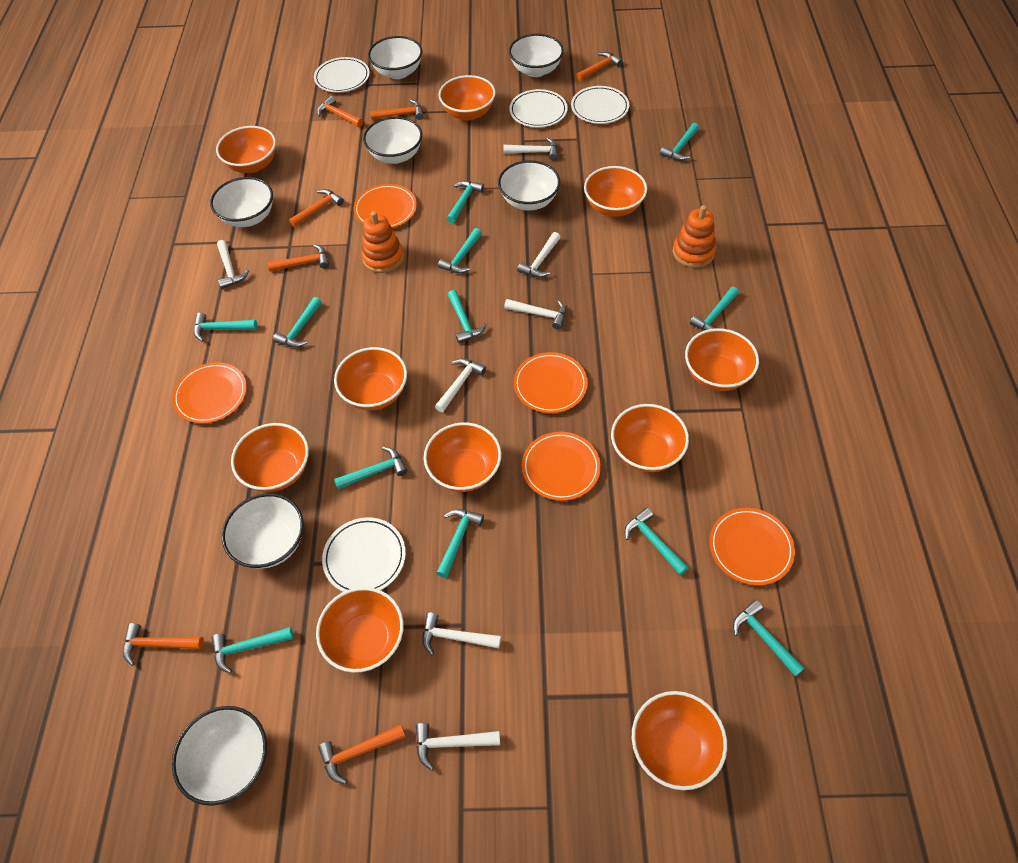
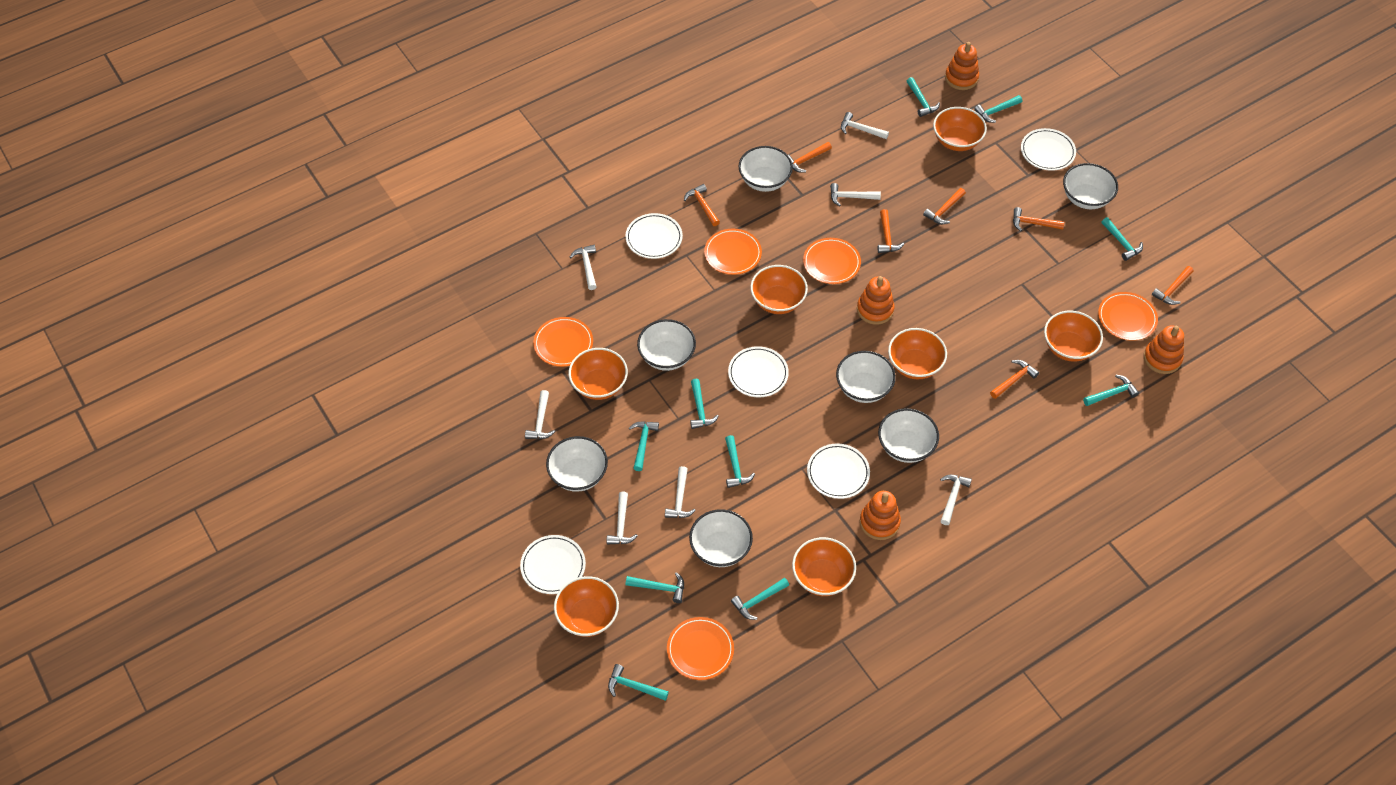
orange bowl: 10 -> 7
orange stacking toy: 2 -> 4
turquoise hammer: 12 -> 10
white plate: 4 -> 5

